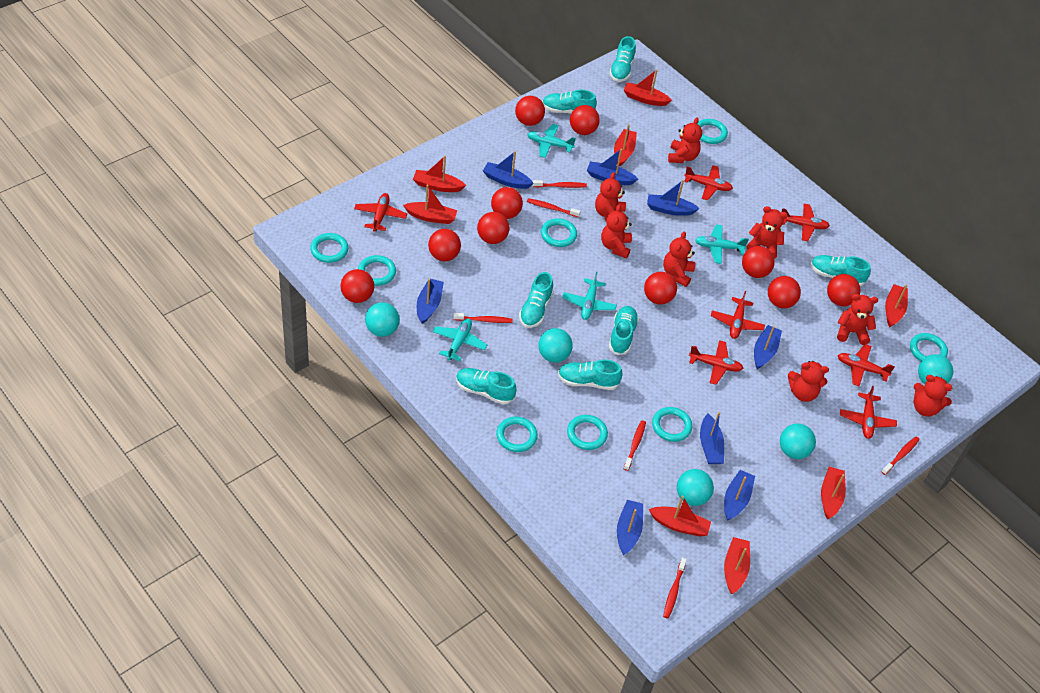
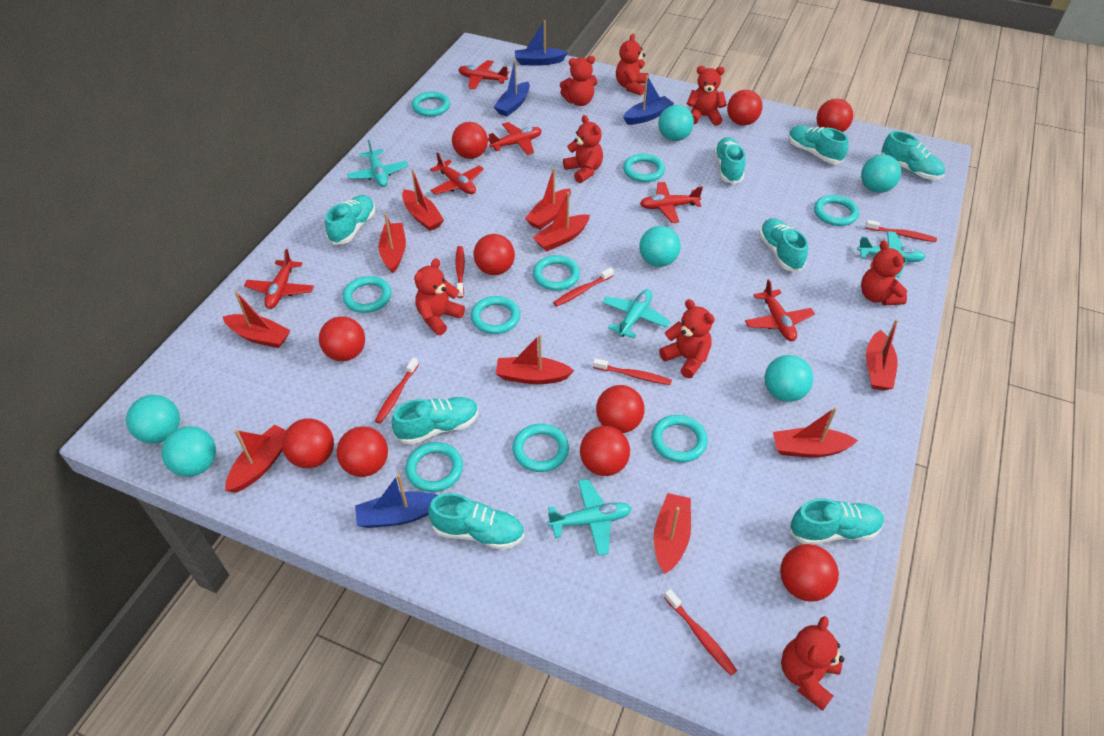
blue boat: 8 -> 4
red boat: 8 -> 10
red plane: 7 -> 6
turquoise ball: 5 -> 6
turquoise ring: 8 -> 9
turquoise shoe: 7 -> 8

